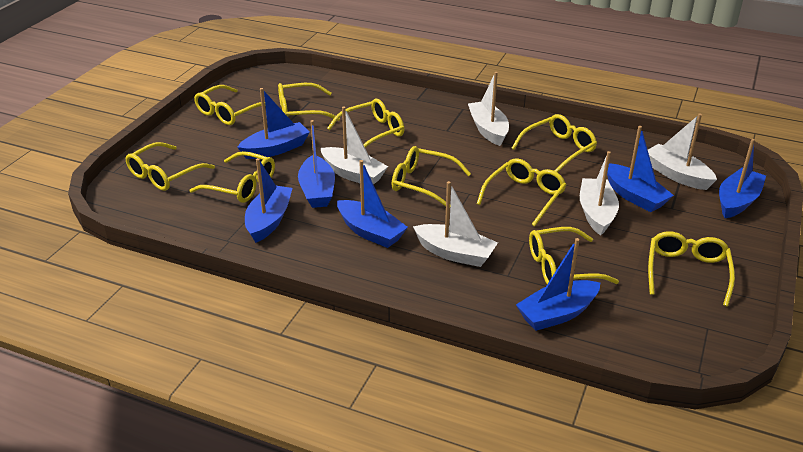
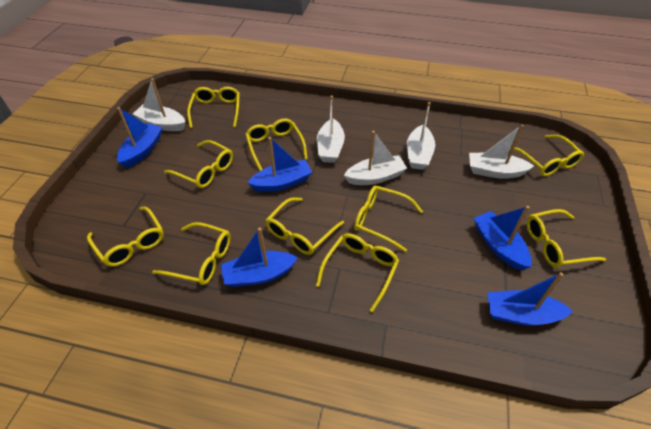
blue boat: 7 -> 5

